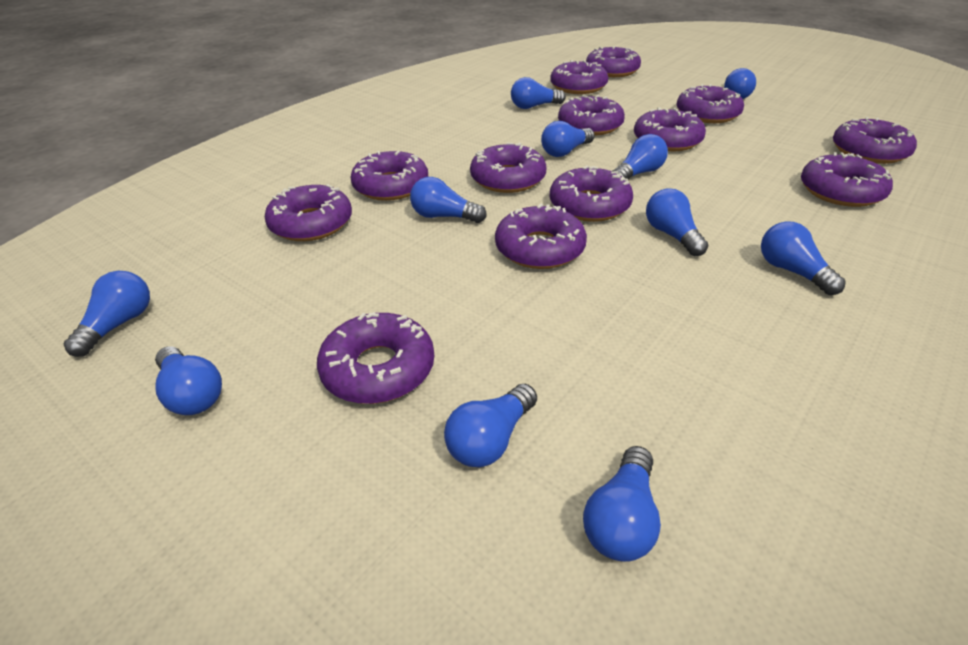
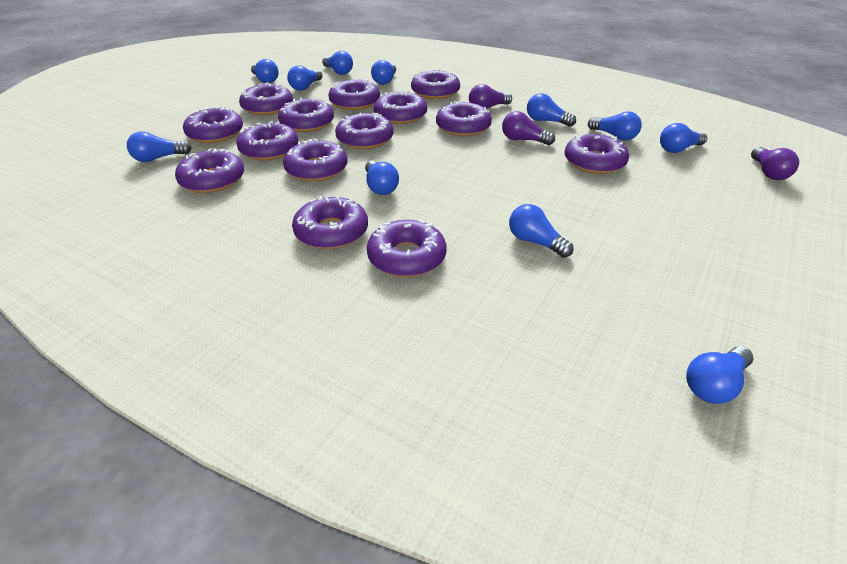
purple donut: 13 -> 14
purple light bulb: 0 -> 3

